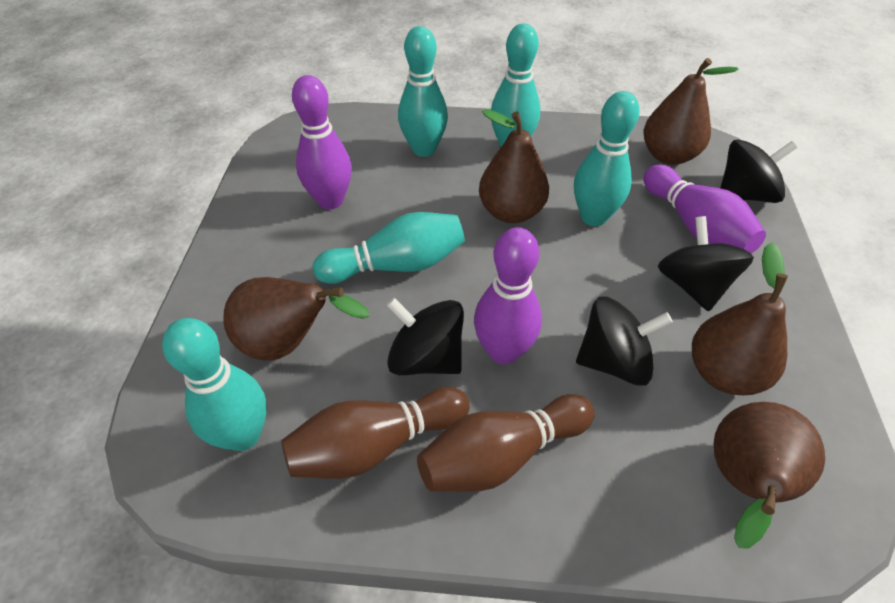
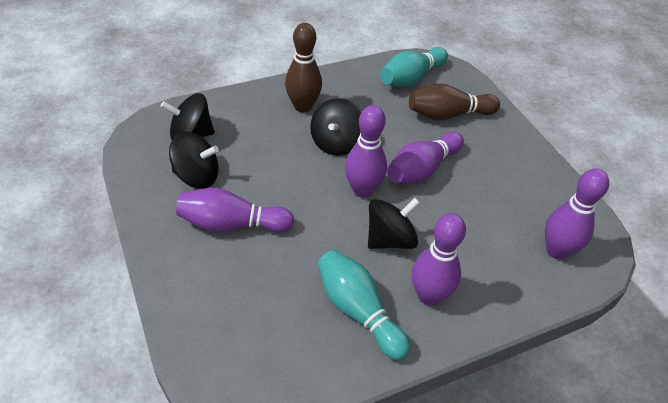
brown pear: 5 -> 0
purple bowling pin: 3 -> 5
turquoise bowling pin: 5 -> 2

